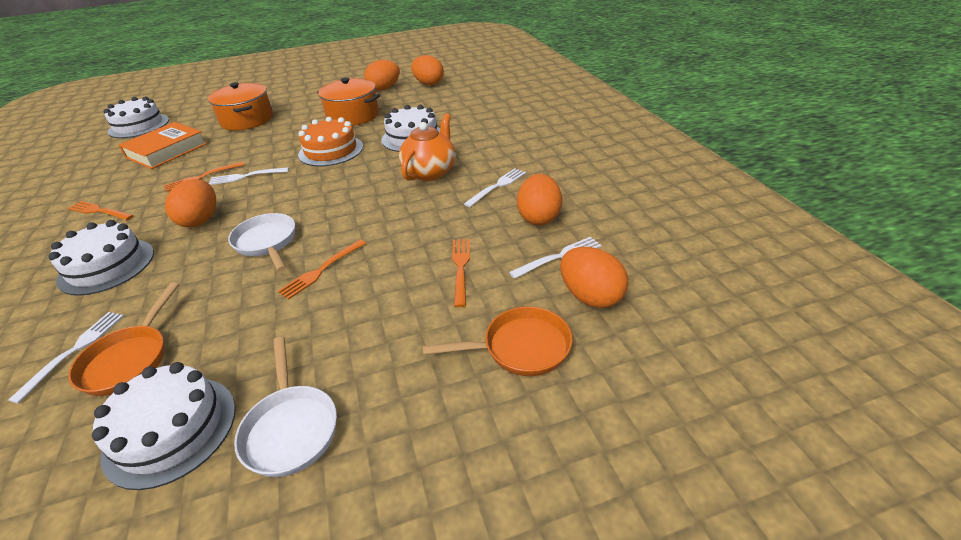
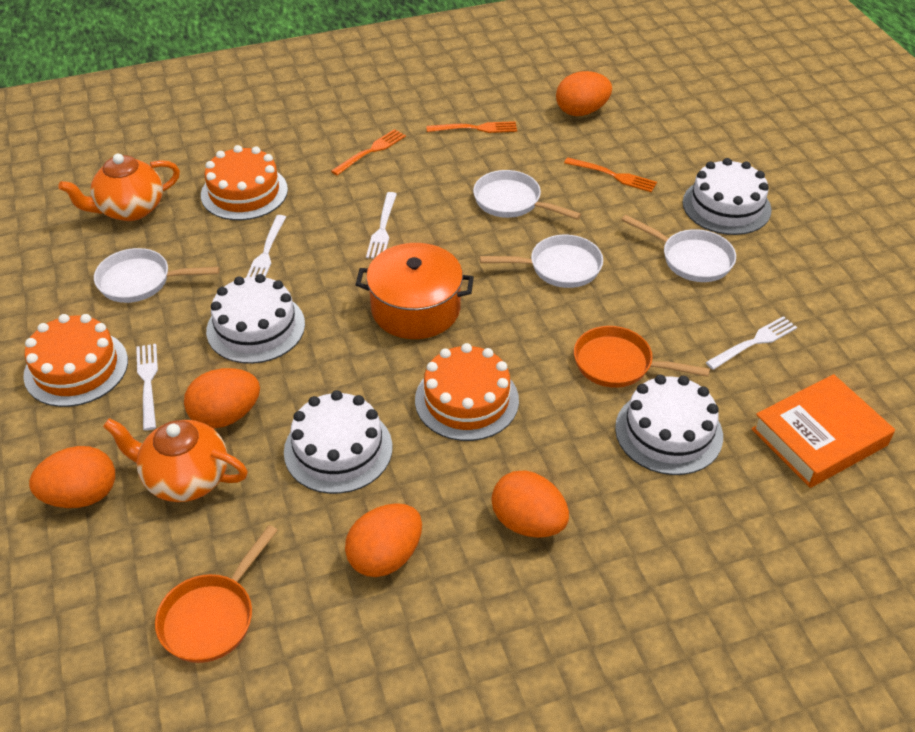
orange cake: 1 -> 3
orange fork: 4 -> 3
orange pot: 2 -> 1
orange teapot: 1 -> 2
white pan: 2 -> 4

